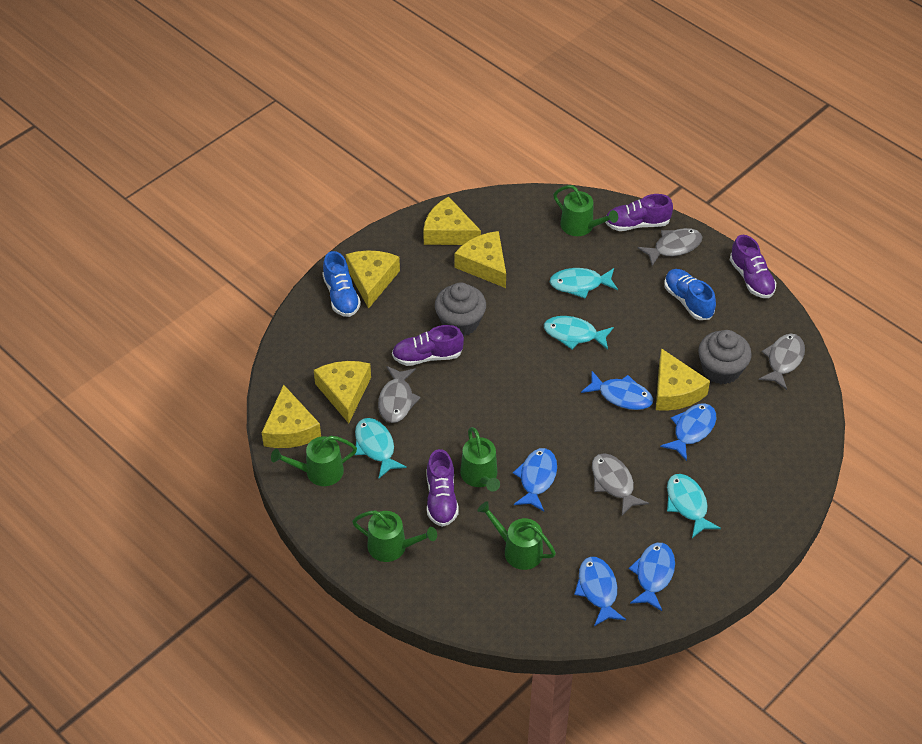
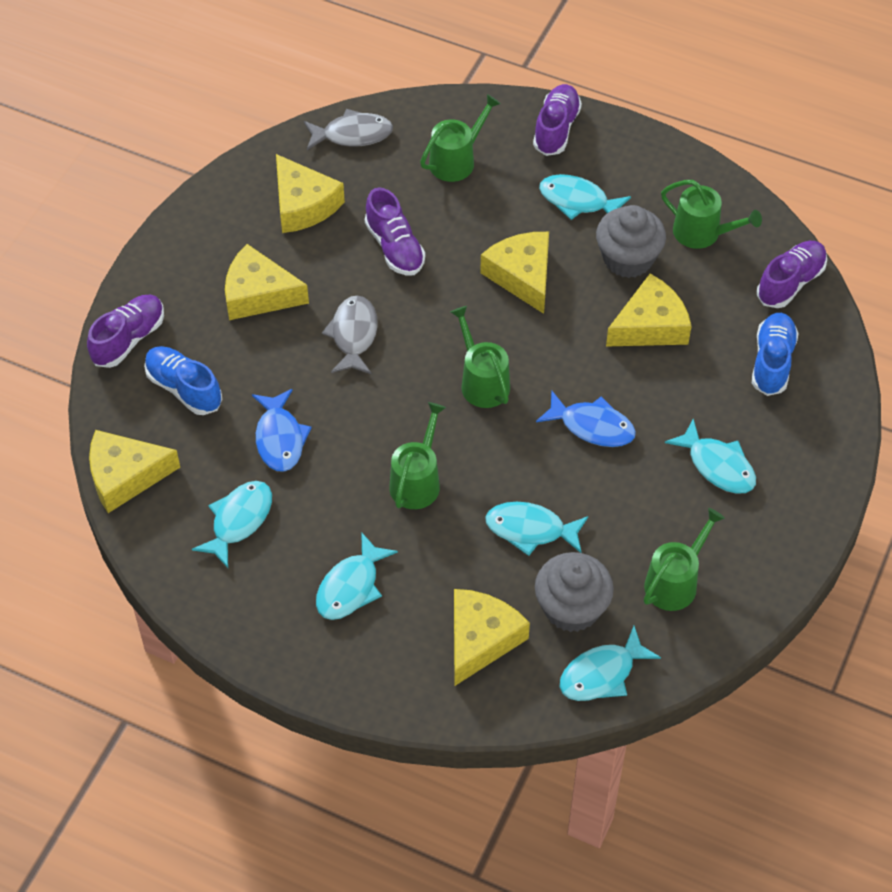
blue fish: 5 -> 2
grey fish: 4 -> 2
turquoise fish: 4 -> 6

